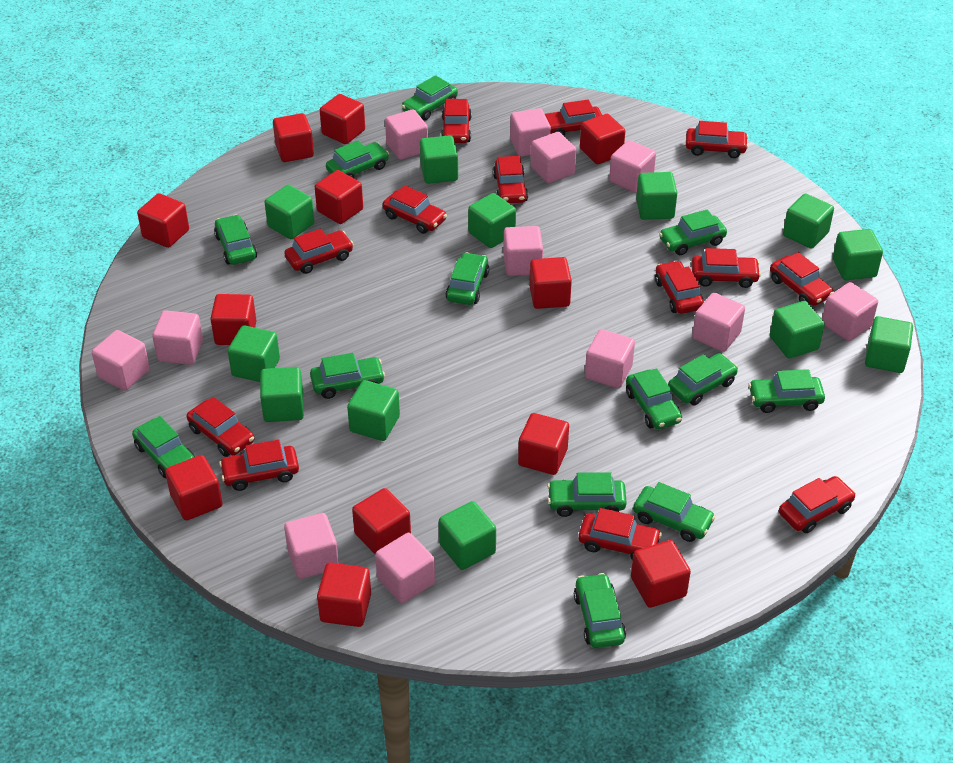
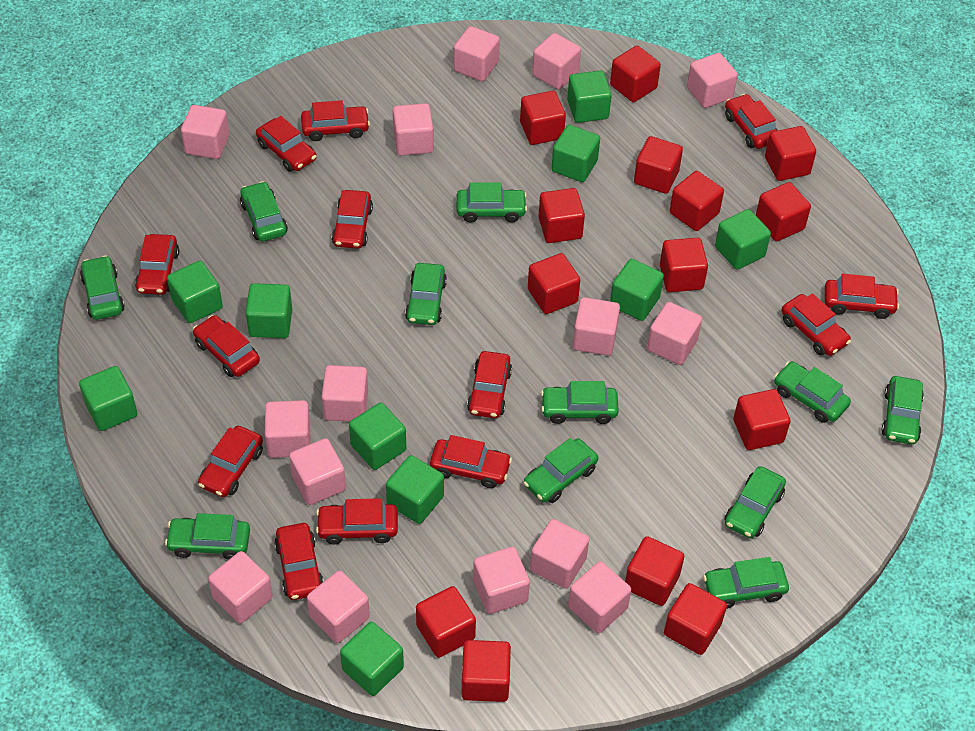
green car: 13 -> 11
green cube: 12 -> 10
pink cube: 12 -> 15
red cube: 12 -> 14

